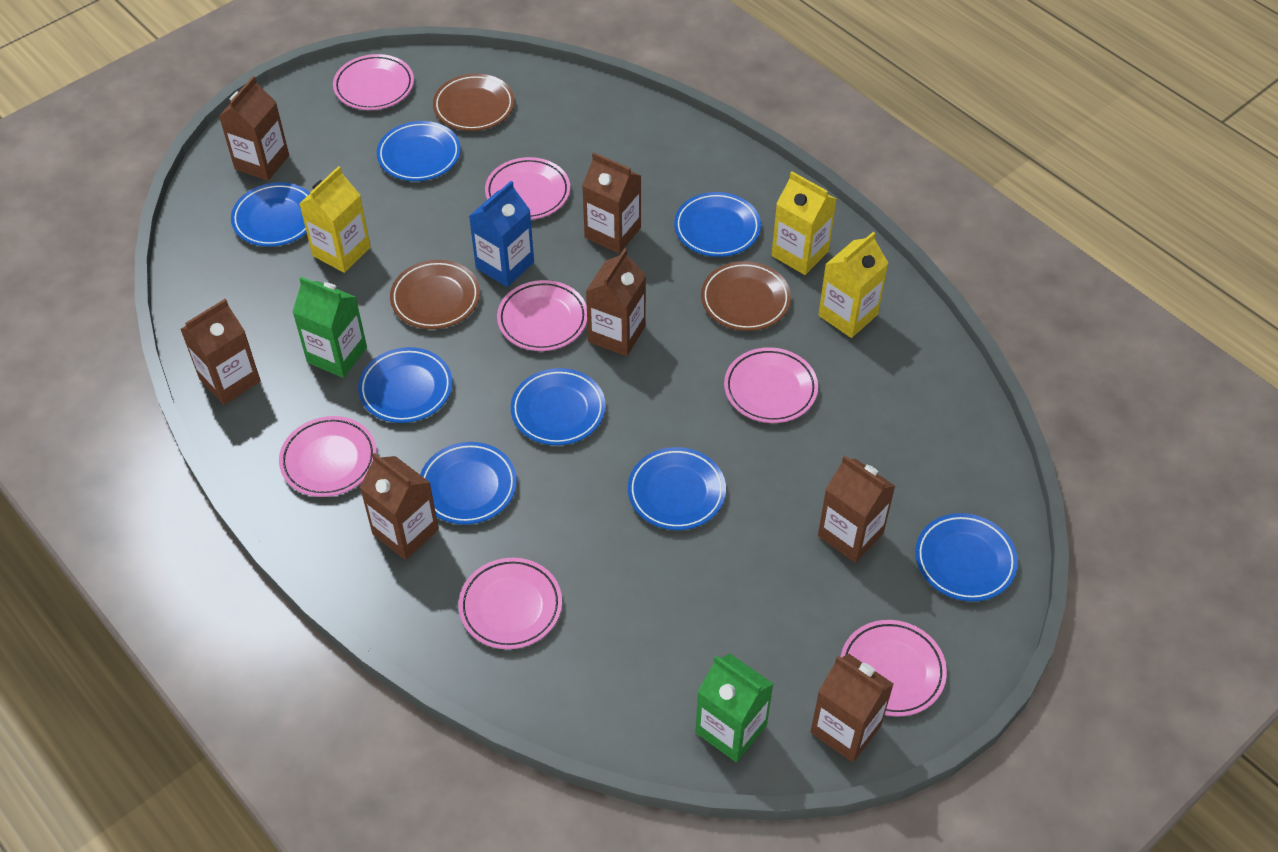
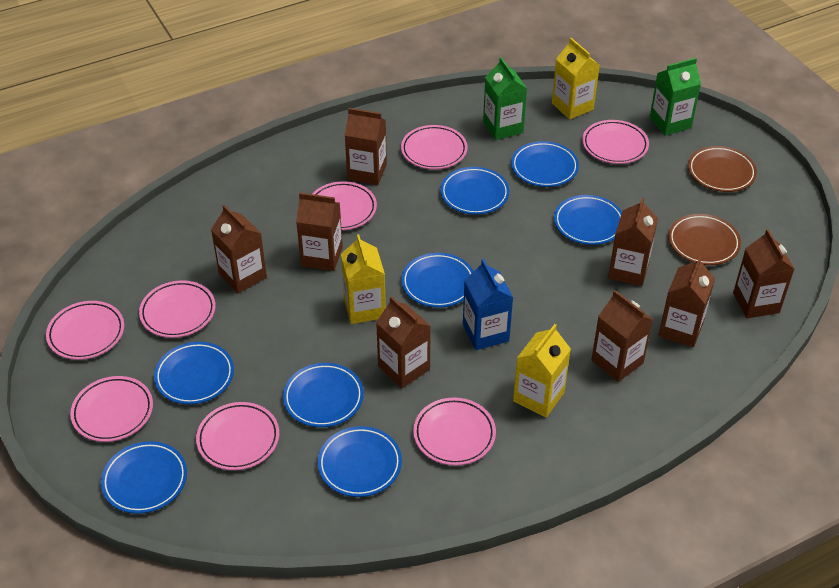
brown carton: 7 -> 8
brown plate: 3 -> 2
pink plate: 7 -> 8

